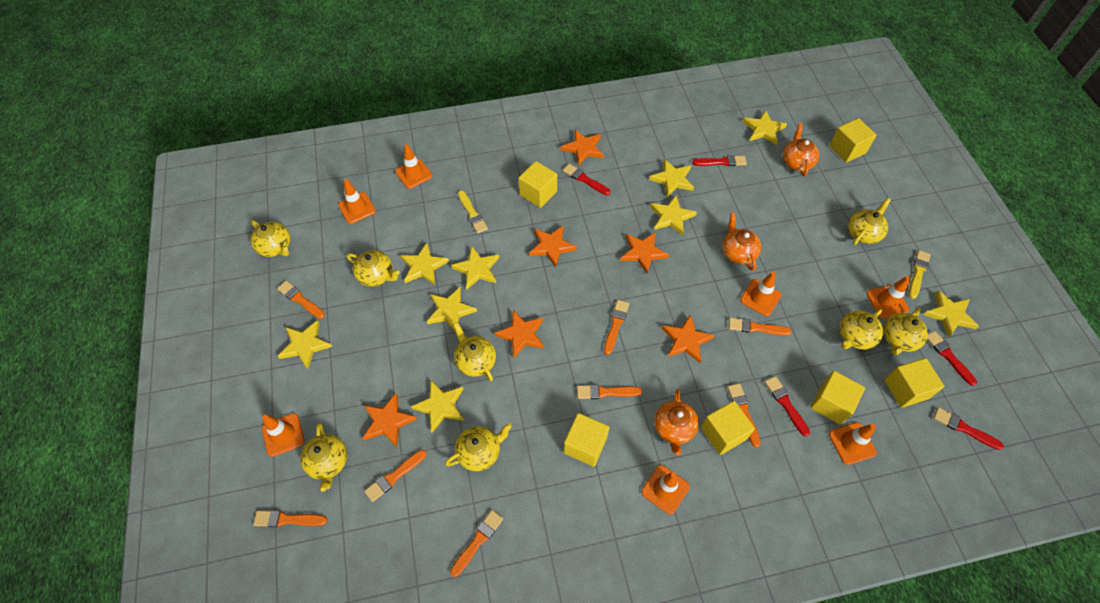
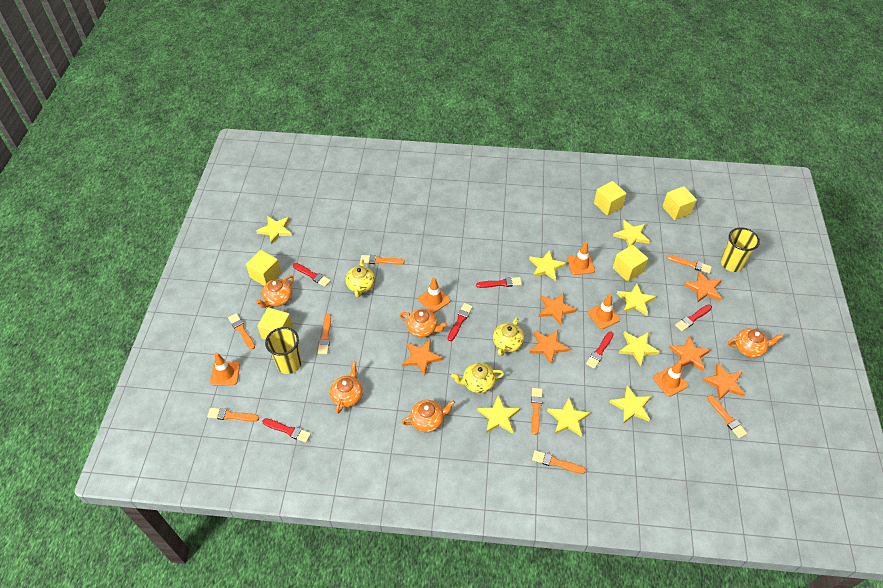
orange teapot: 3 -> 5
orange traffic cone: 7 -> 5
red brush: 5 -> 6
yellow brush: 2 -> 0
yellow cube: 6 -> 5
yellow cup: 0 -> 2
yellow star: 9 -> 8
yellow teapot: 8 -> 3

